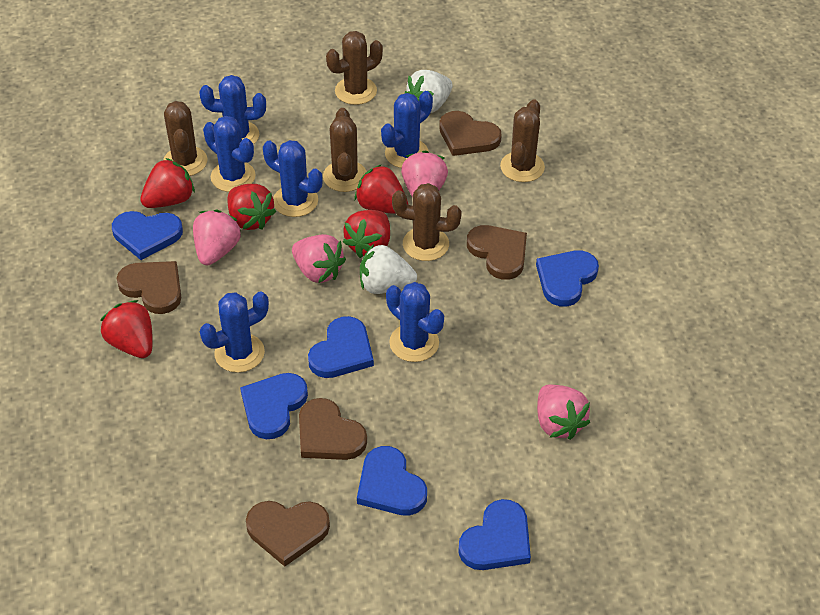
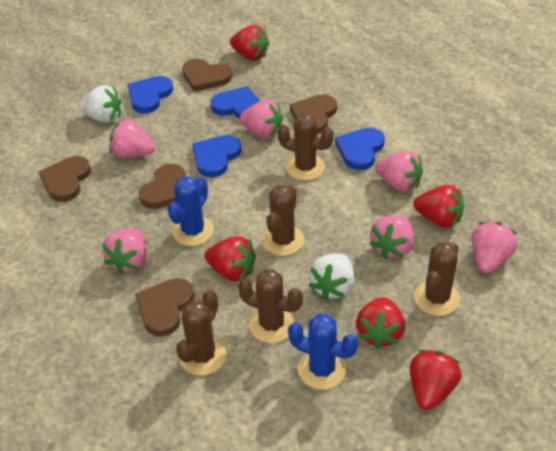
blue cactus: 6 -> 2
blue heart: 6 -> 4
pink strawberry: 4 -> 6

